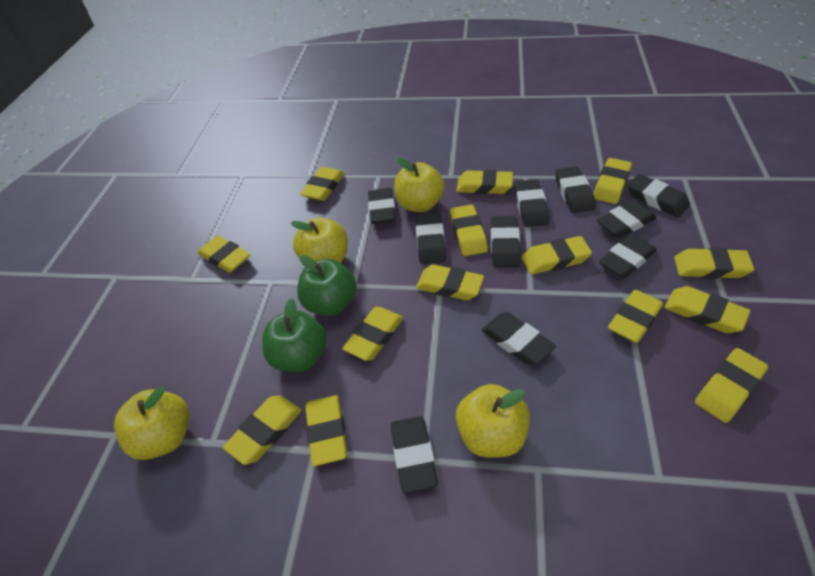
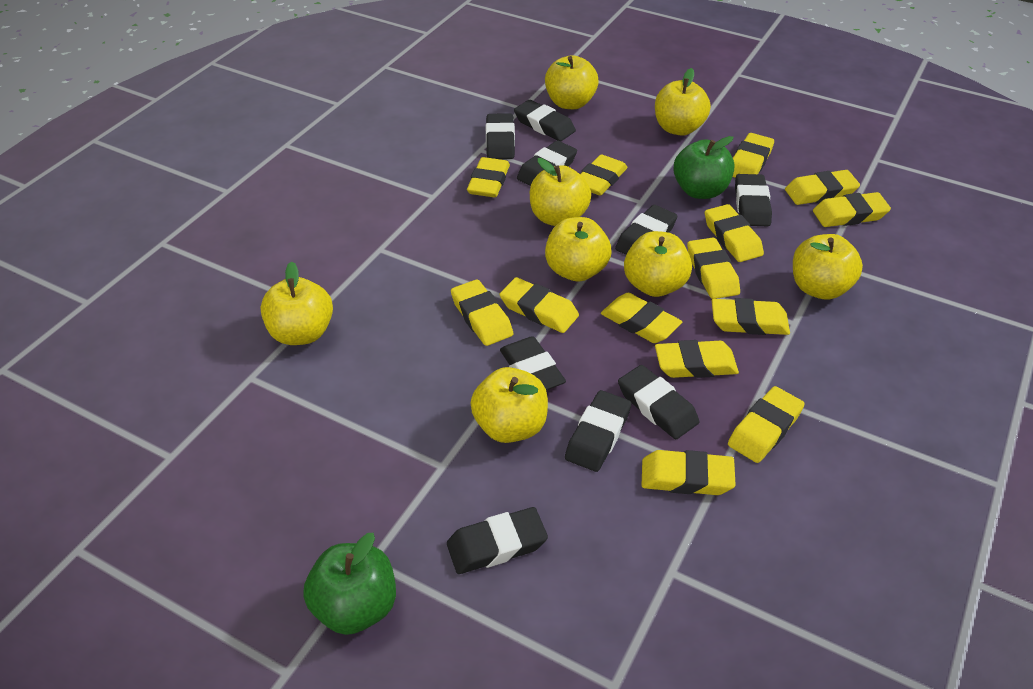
black eraser: 10 -> 9
yellow apple: 4 -> 8

